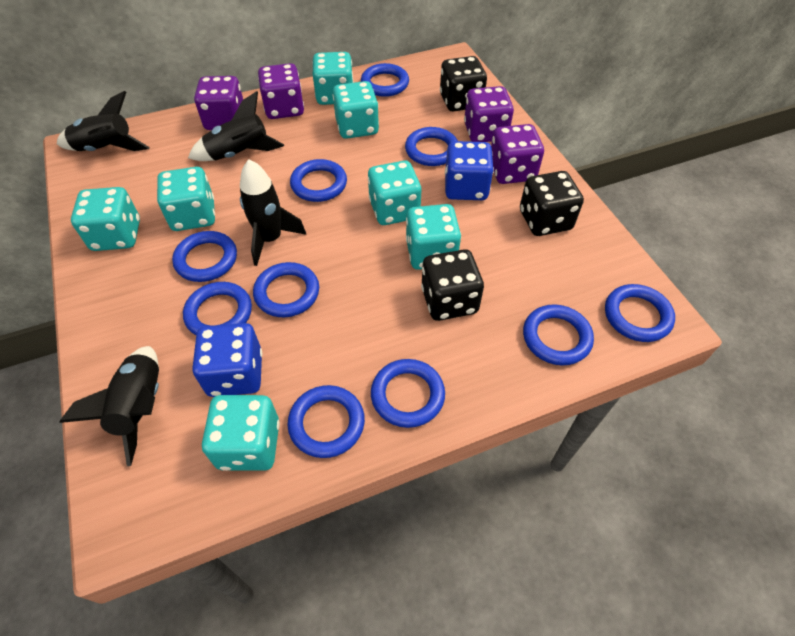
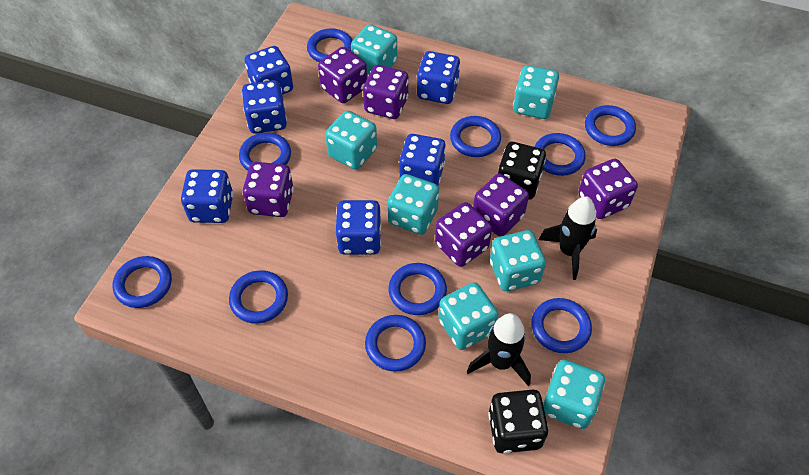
black dice: 3 -> 2
black rocket: 4 -> 2
blue dice: 2 -> 6
purple dice: 4 -> 6

